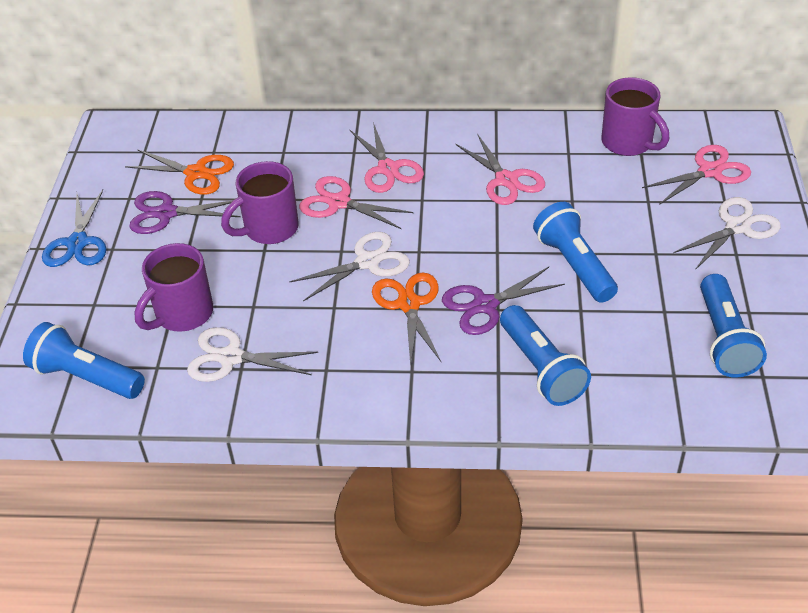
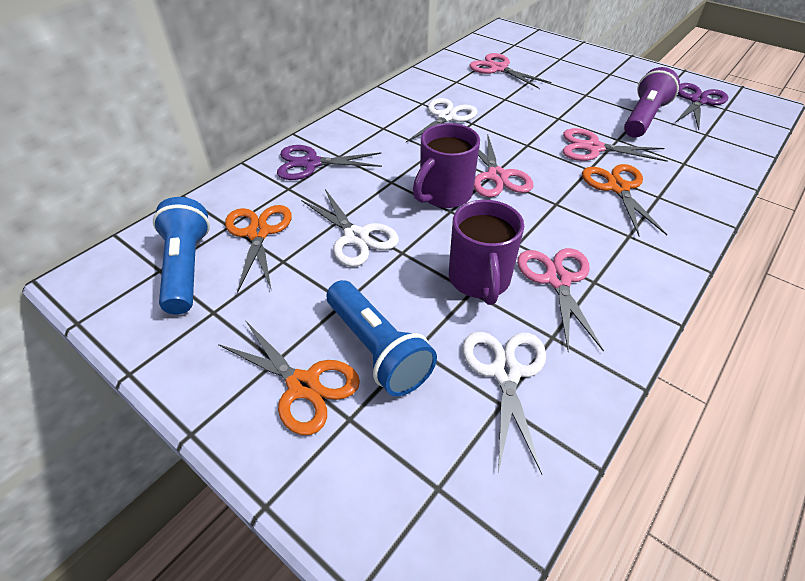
blue flashlight: 4 -> 2
blue scissors: 1 -> 0
orange scissors: 2 -> 3
purple flashlight: 0 -> 1
purple mug: 3 -> 2

